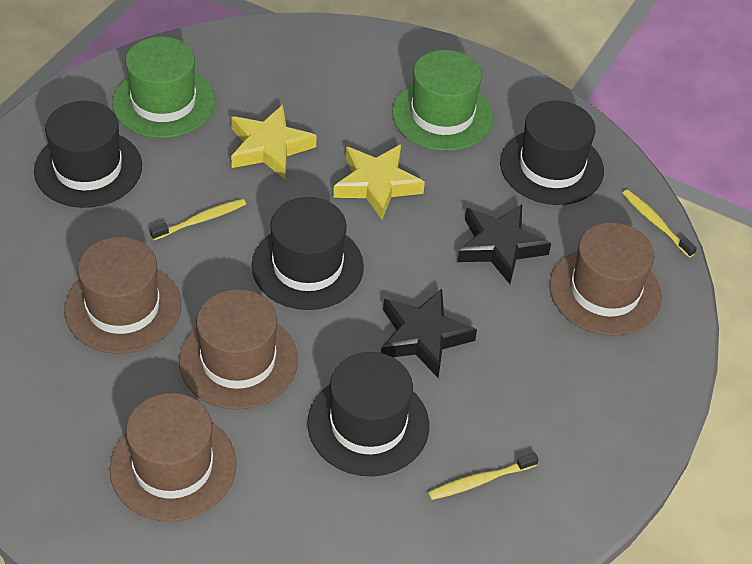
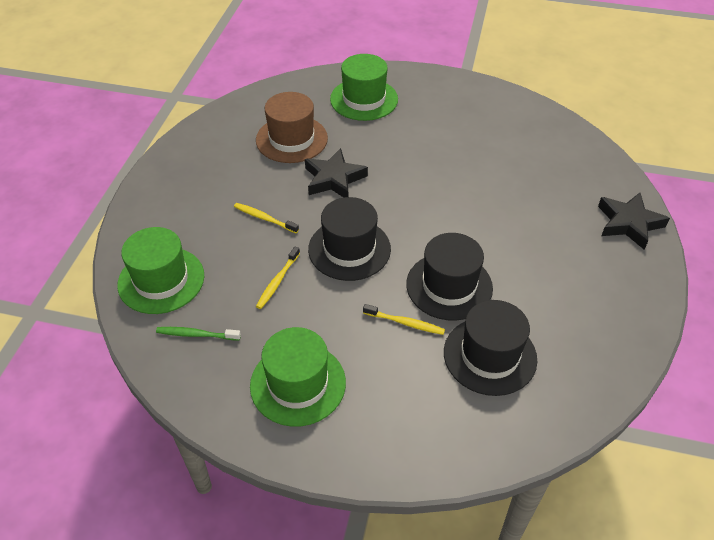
black hat: 4 -> 3
brown hat: 4 -> 1
green hat: 2 -> 3
green toothbrush: 0 -> 1
yellow star: 2 -> 0

